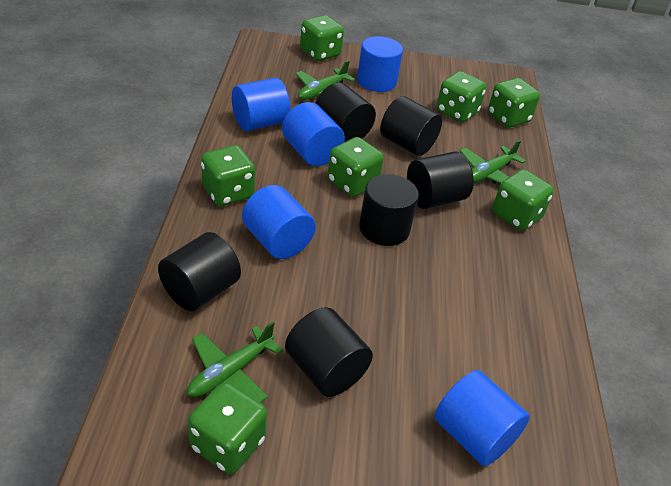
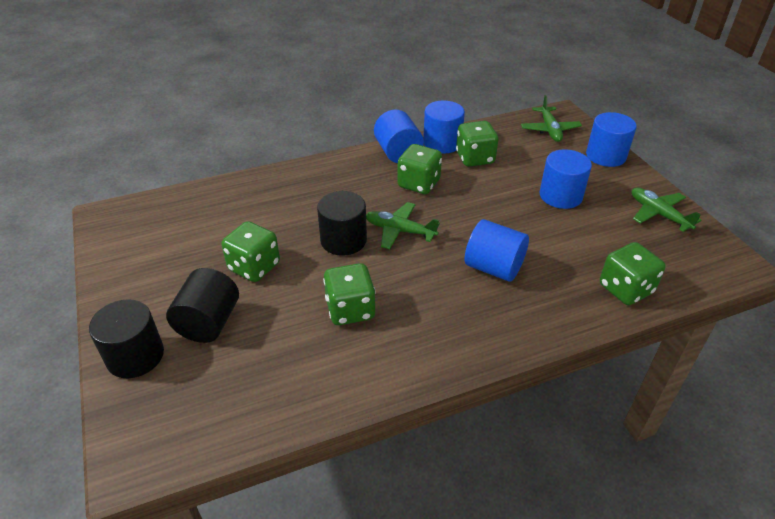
black cylinder: 6 -> 3
green dice: 7 -> 5

